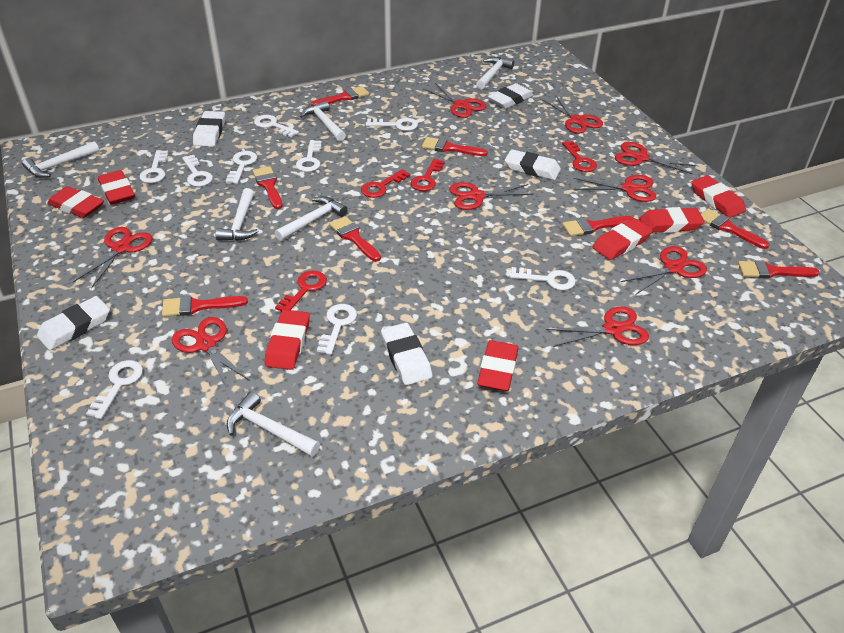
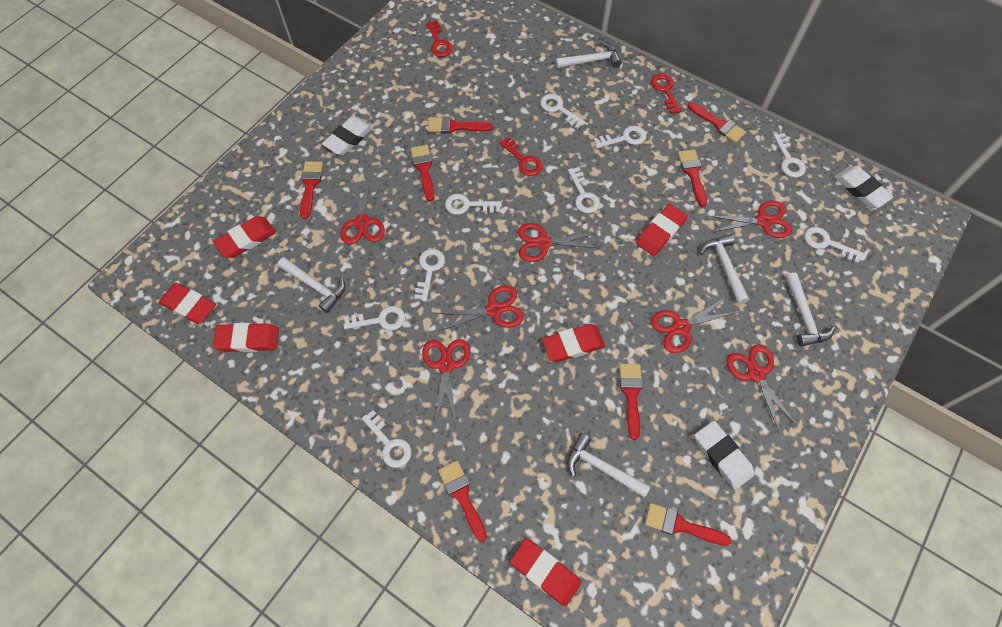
red eraser: 7 -> 6
red key: 4 -> 3
red scissors: 9 -> 7
white eraser: 5 -> 3
white hammer: 6 -> 5

